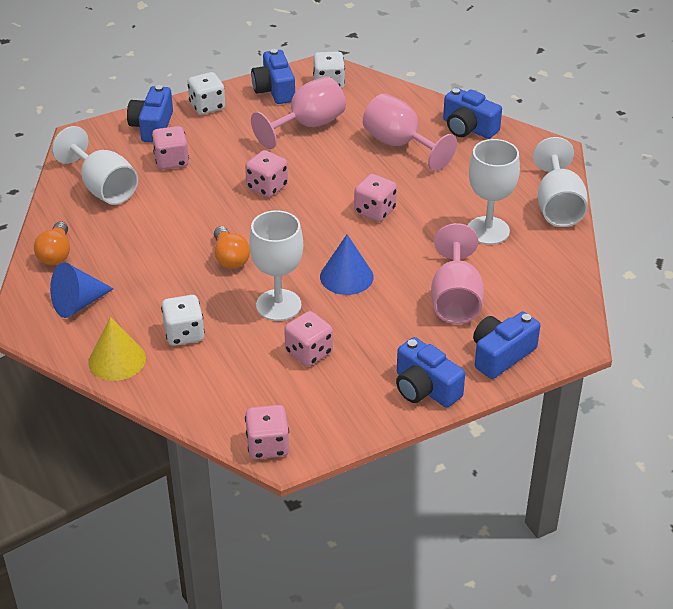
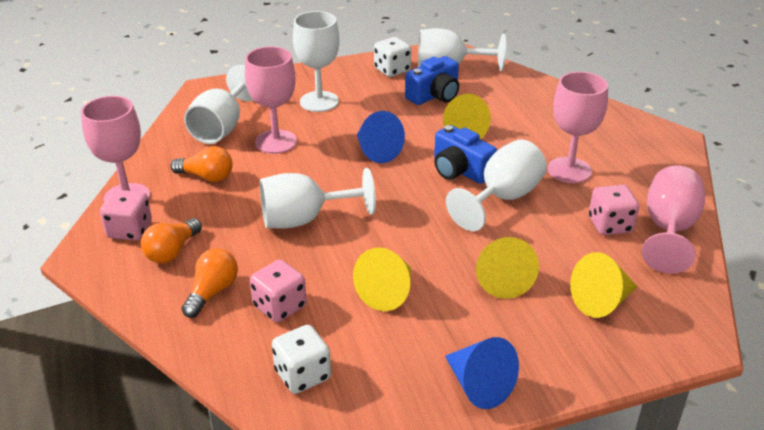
blue camera: 5 -> 2
orange light bulb: 2 -> 3
pink dice: 5 -> 3
pink goblet: 3 -> 4
white dice: 3 -> 2
white goblet: 4 -> 5
yellow cone: 1 -> 4

